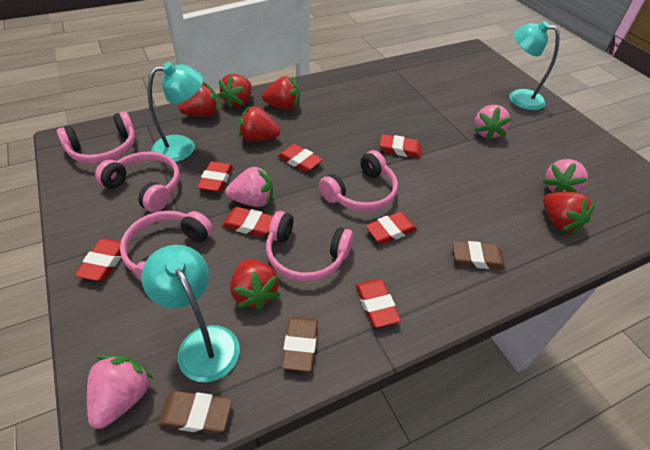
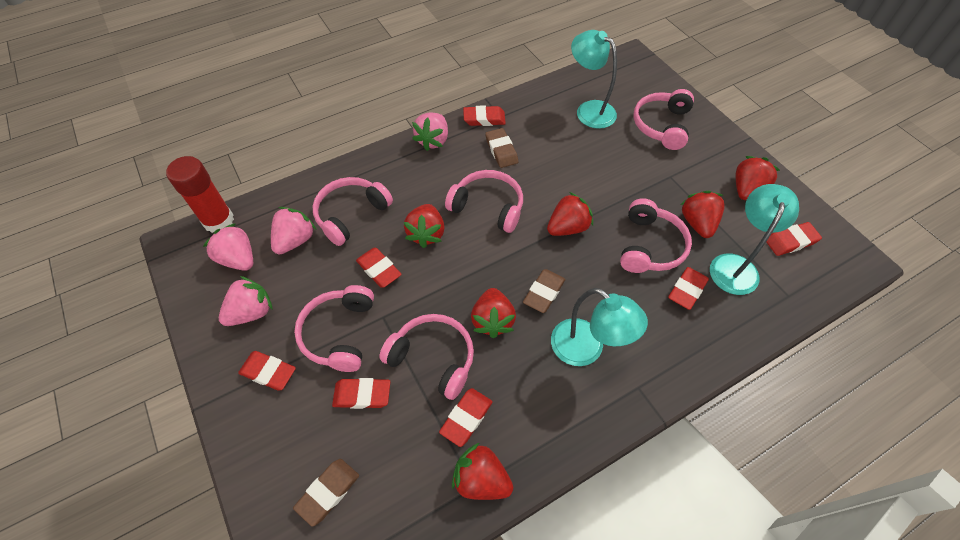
pink headphones: 5 -> 6
red glue stick: 0 -> 1

